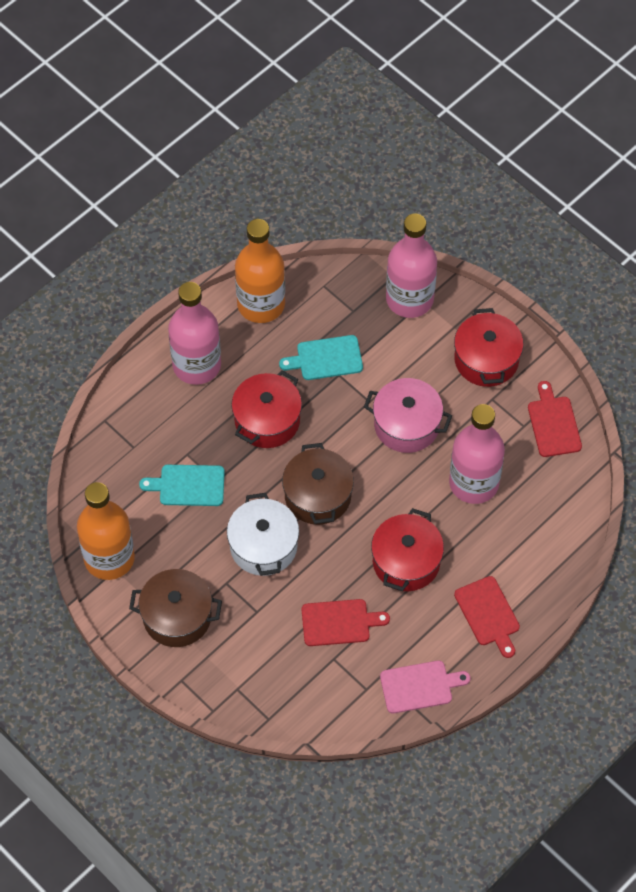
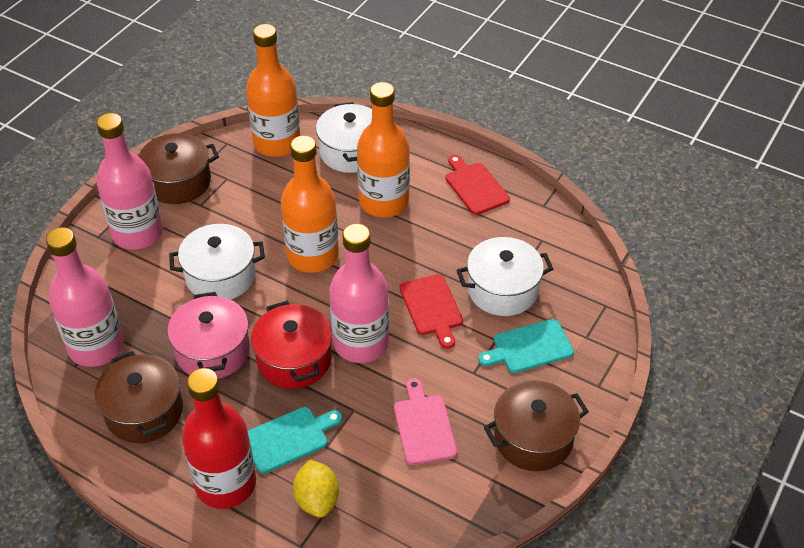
brown pot: 2 -> 3
orange bottle: 2 -> 3
red bottle: 0 -> 1
red cutting board: 3 -> 2
red pot: 3 -> 1
white pot: 1 -> 3
yellow lemon: 0 -> 1

